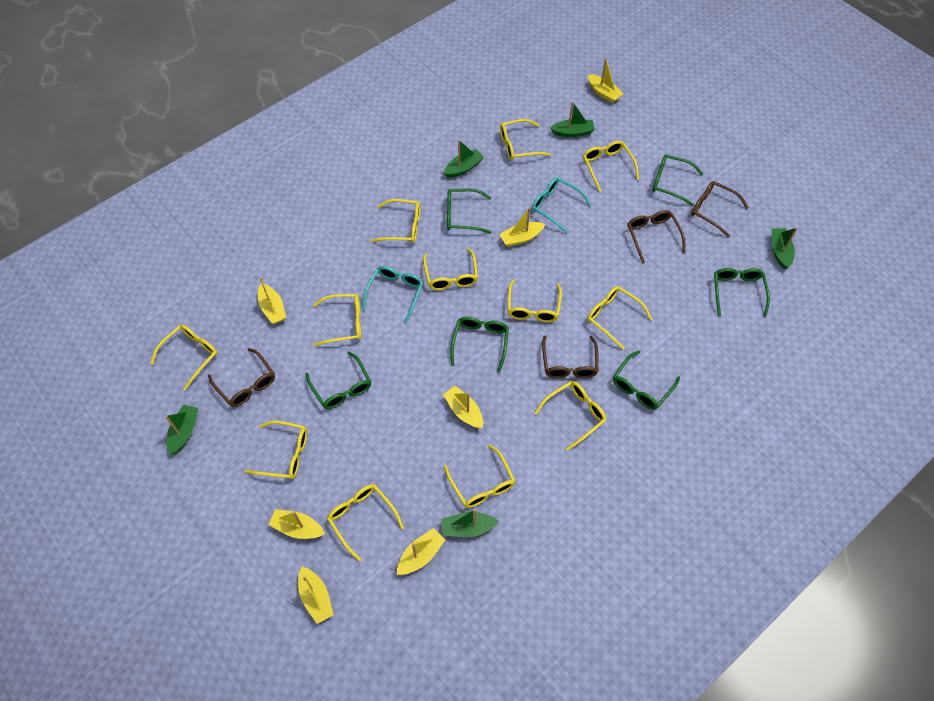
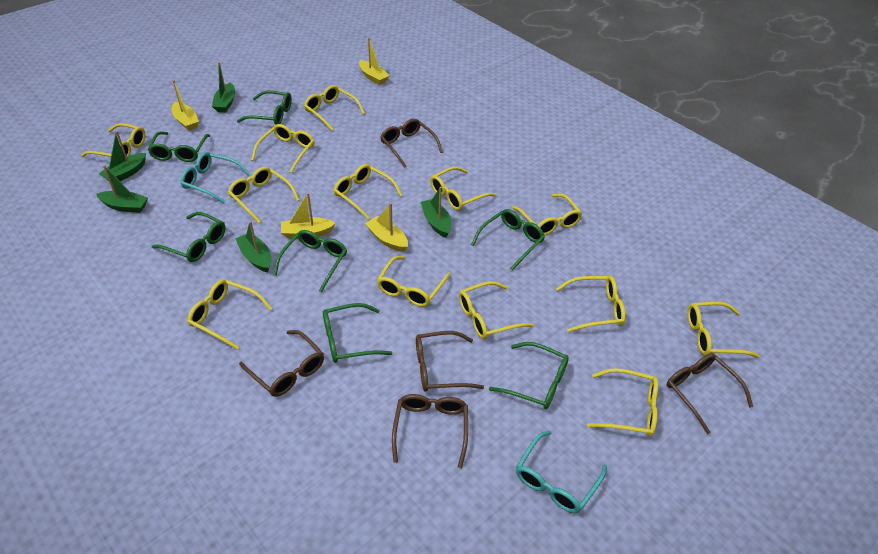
brown glasses: 4 -> 5
green glasses: 6 -> 7
yellow boat: 7 -> 4
yellow glasses: 12 -> 13

